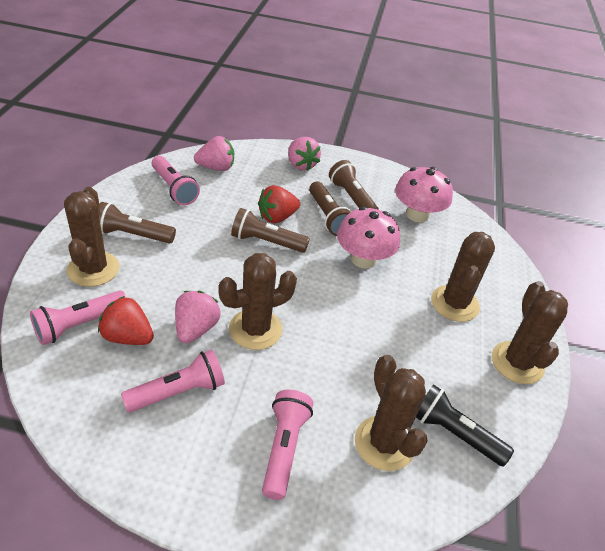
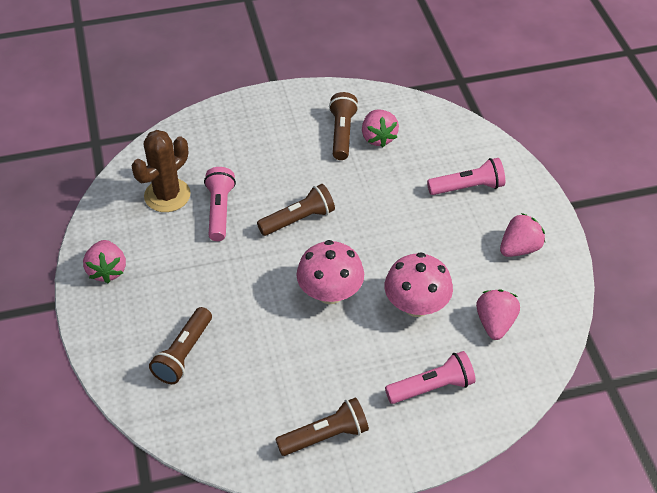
black flashlight: 1 -> 0
brown cactus: 5 -> 1
pink flashlight: 4 -> 3
pink strawberry: 3 -> 4
red strawberry: 2 -> 0

